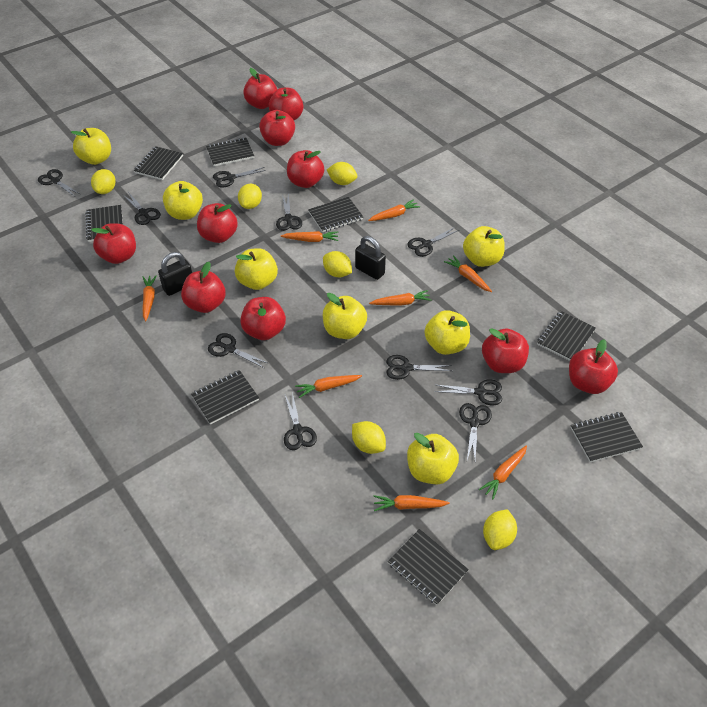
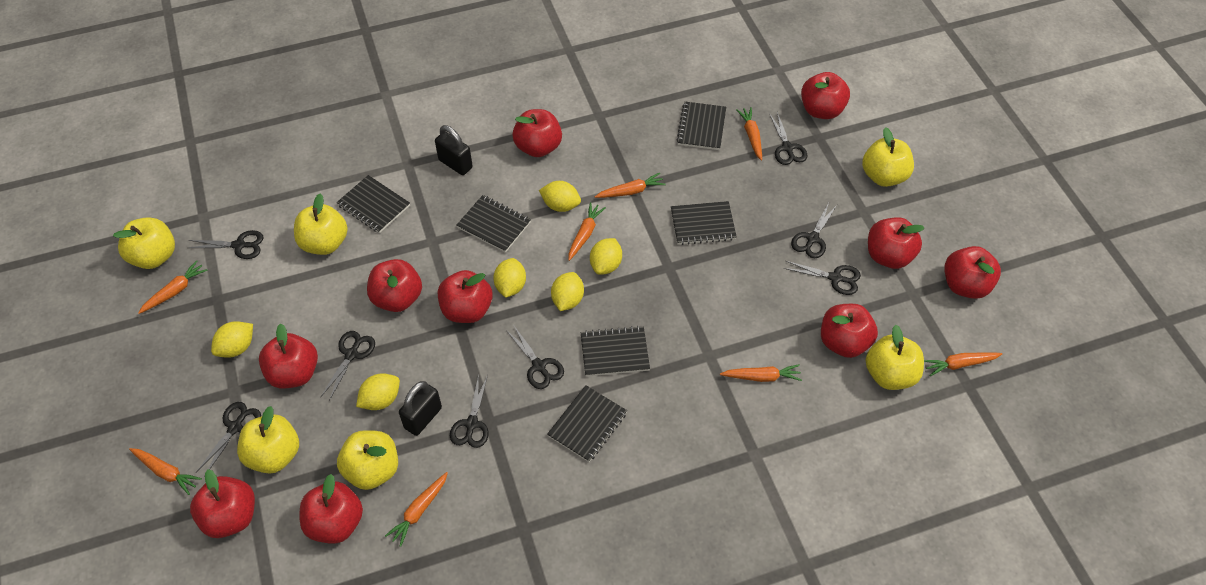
black notebook: 8 -> 6
black scissors: 10 -> 8
yellow apple: 7 -> 6

